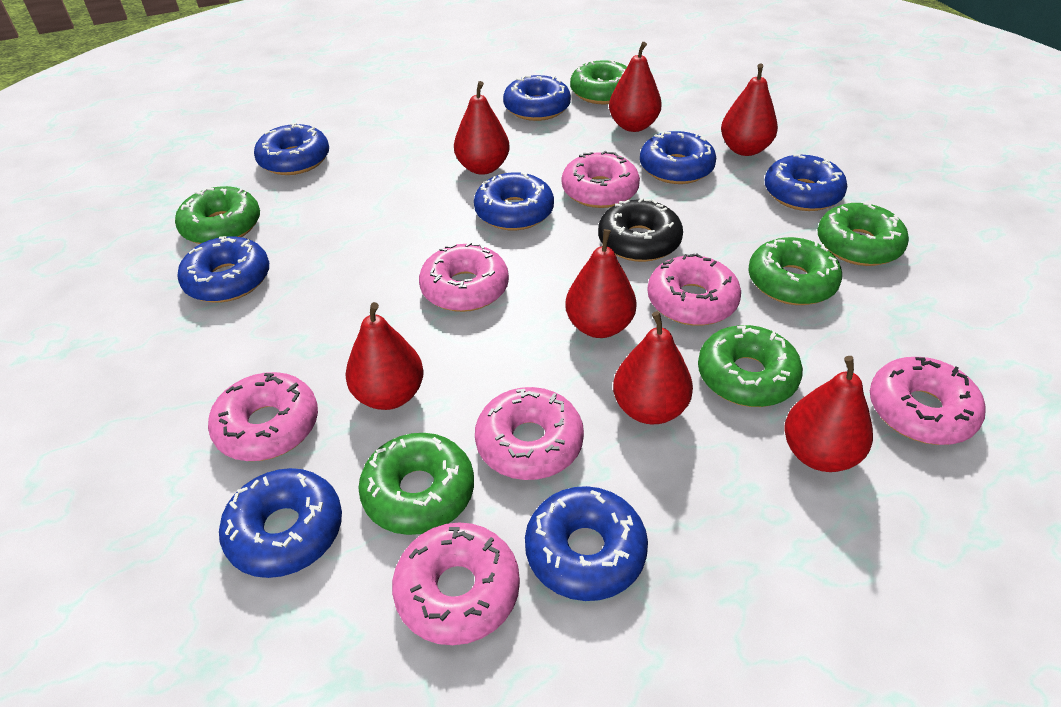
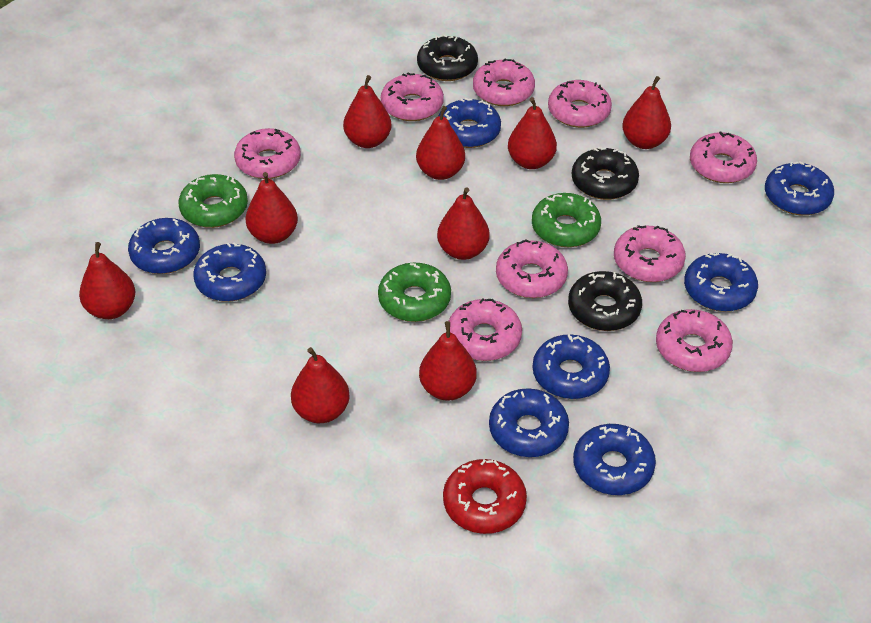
black donut: 1 -> 3
green donut: 6 -> 3
pink donut: 7 -> 9
red donut: 0 -> 1
red pear: 7 -> 9

